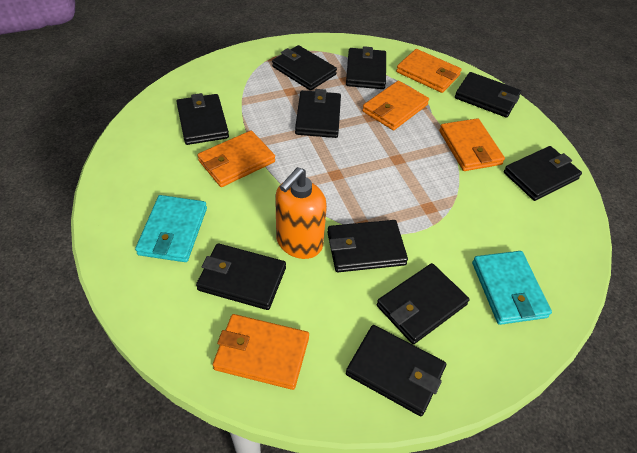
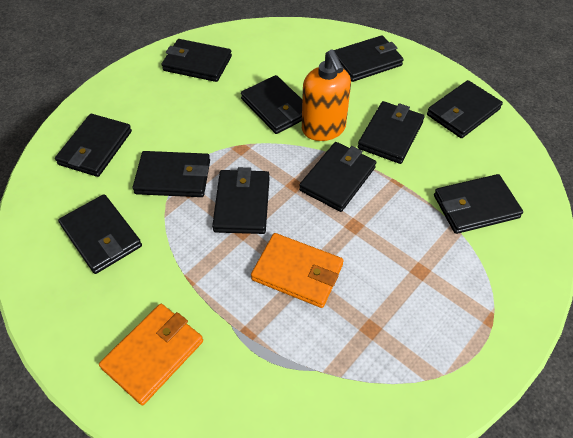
black wallet: 10 -> 11
orange wallet: 5 -> 2
turquoise wallet: 2 -> 0

